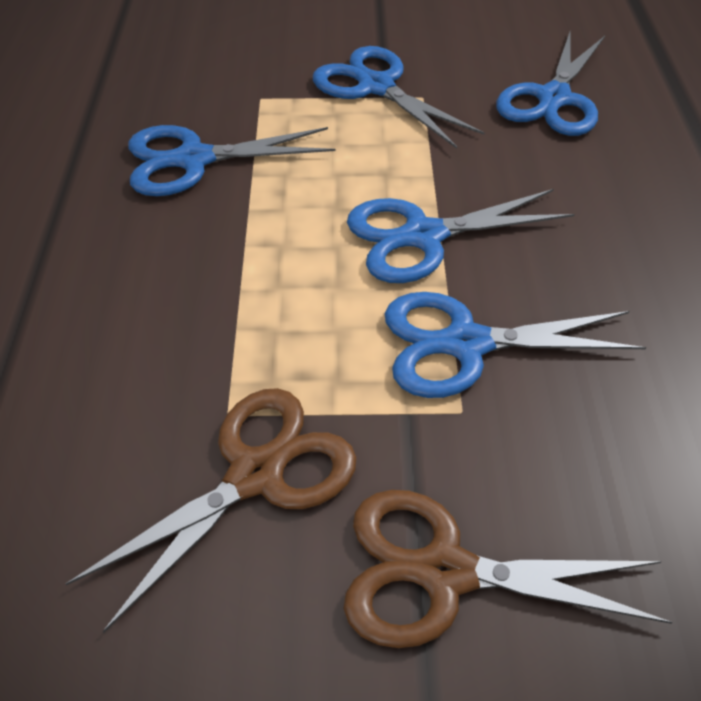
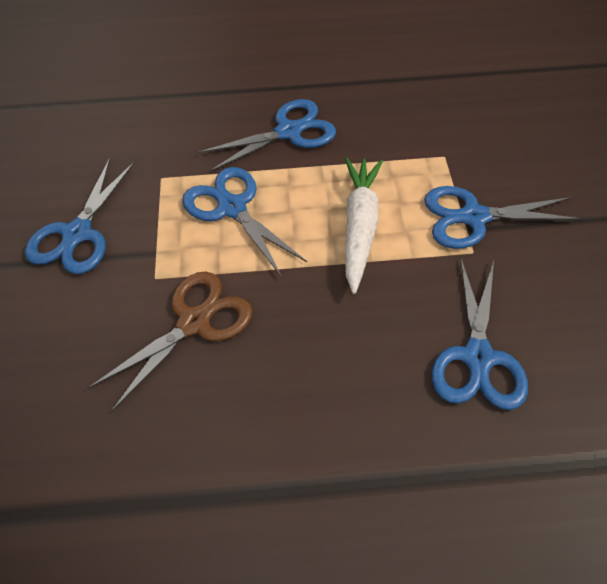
brown scissors: 2 -> 1
white carrot: 0 -> 1

